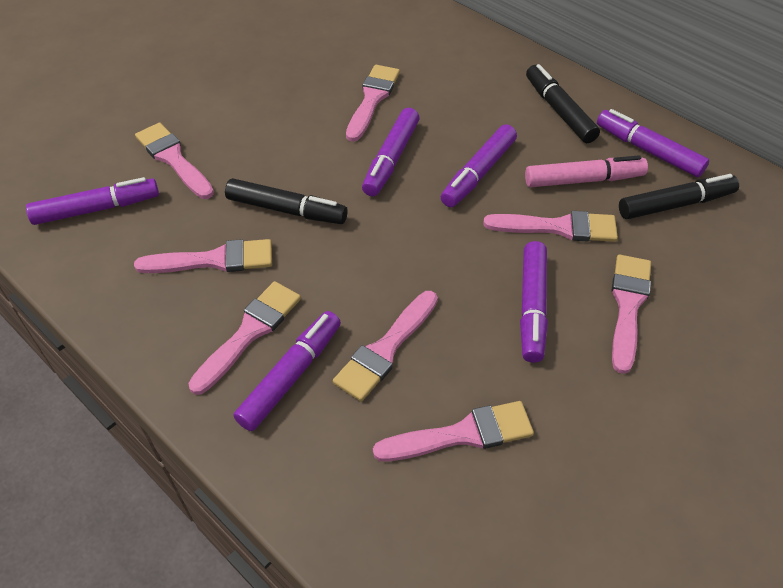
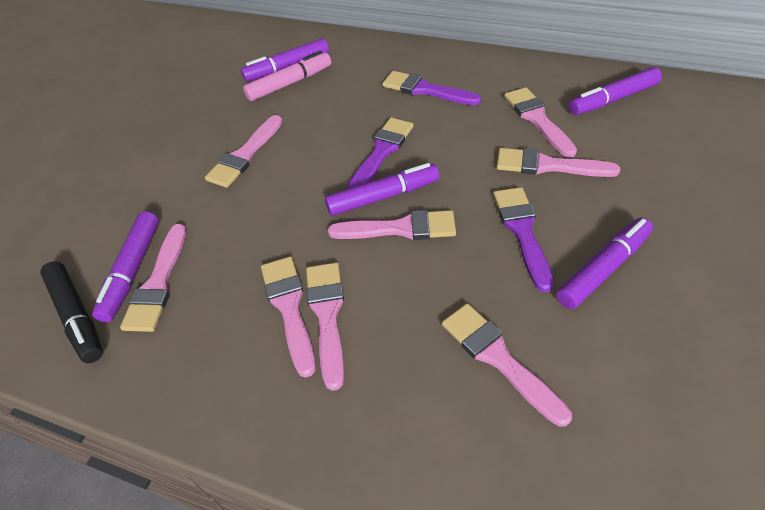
black marker: 3 -> 1
purple brush: 0 -> 3
purple marker: 6 -> 5

